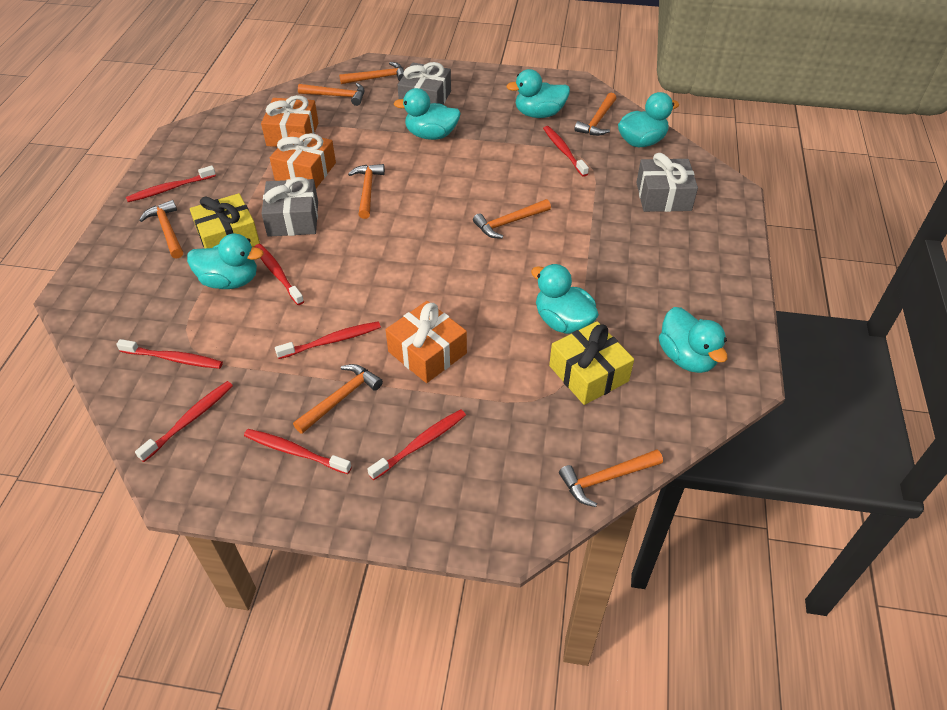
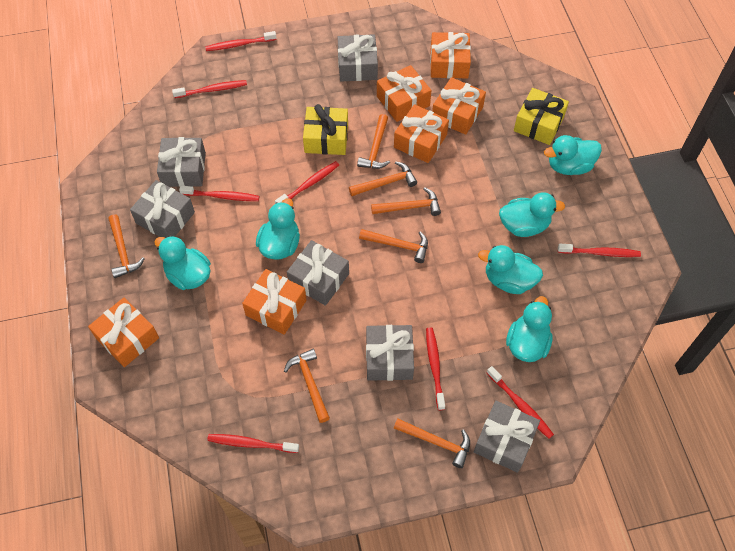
grey gift: 3 -> 6
orange gift: 3 -> 6
orange hammer: 8 -> 7

